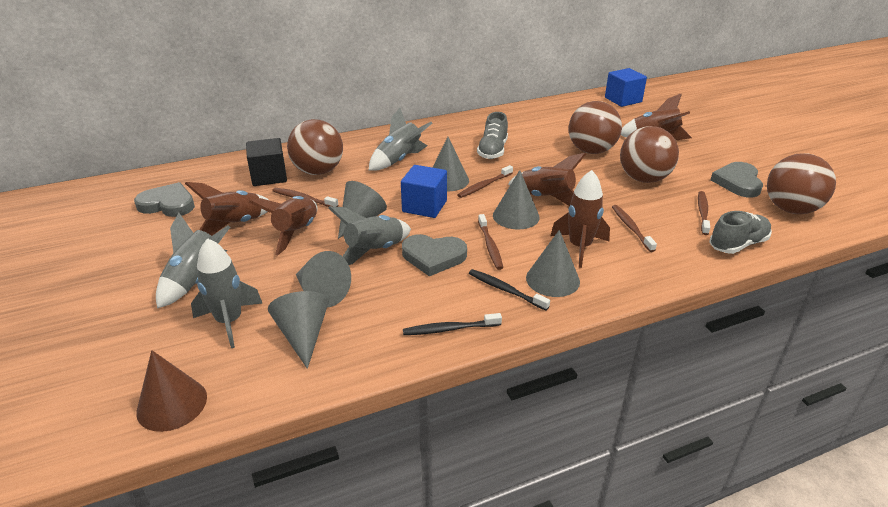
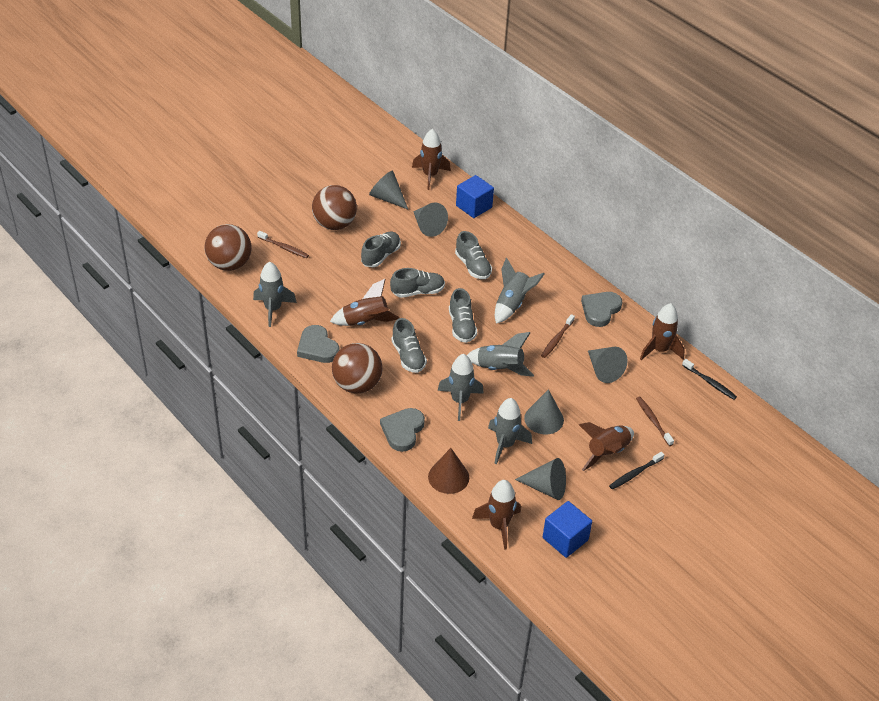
black cube: 1 -> 0
brown ball: 4 -> 3
brown toothbrush: 5 -> 3
grey cone: 6 -> 5
grey rocket: 4 -> 5
grey shoe: 2 -> 5

